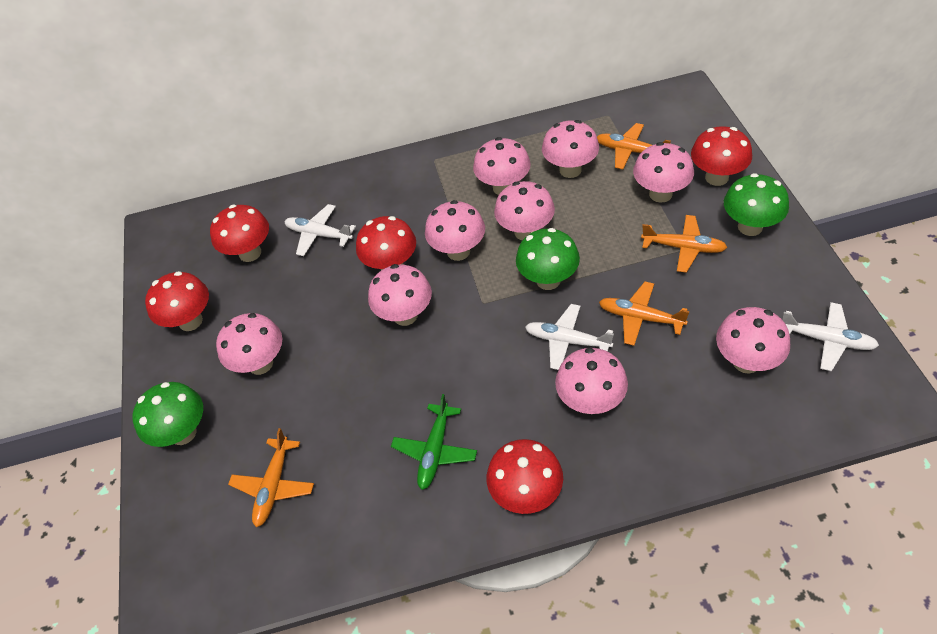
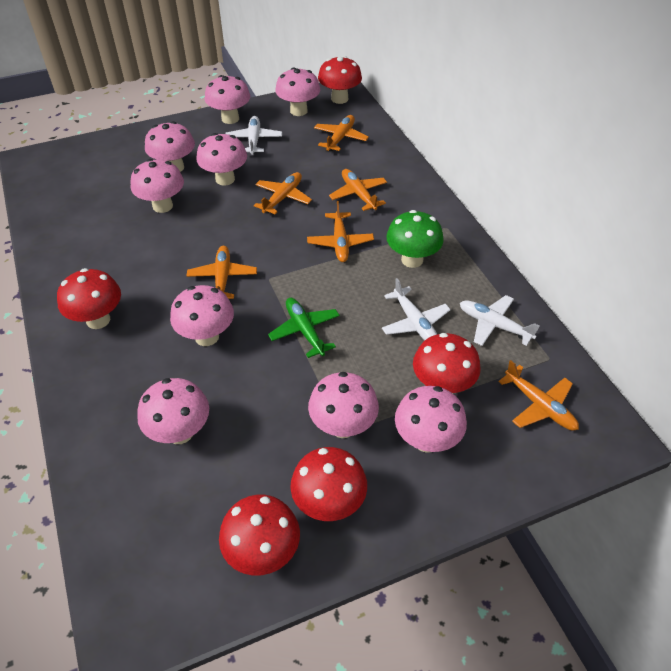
green mushroom: 3 -> 1
orange plane: 4 -> 6

